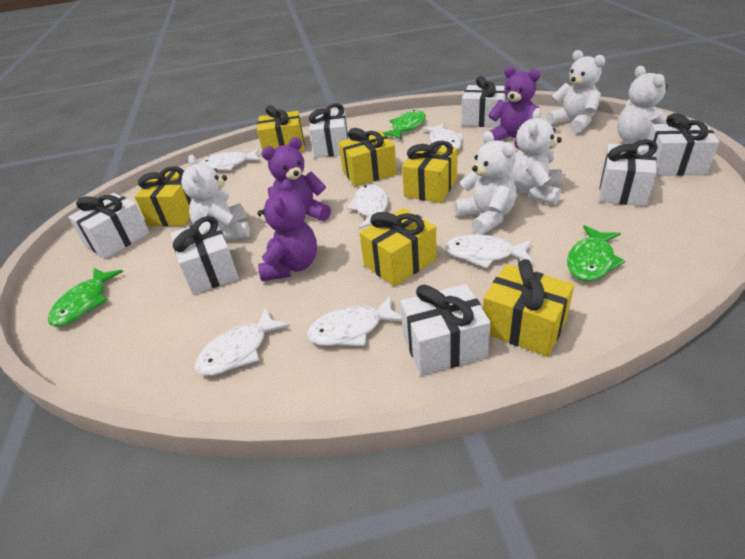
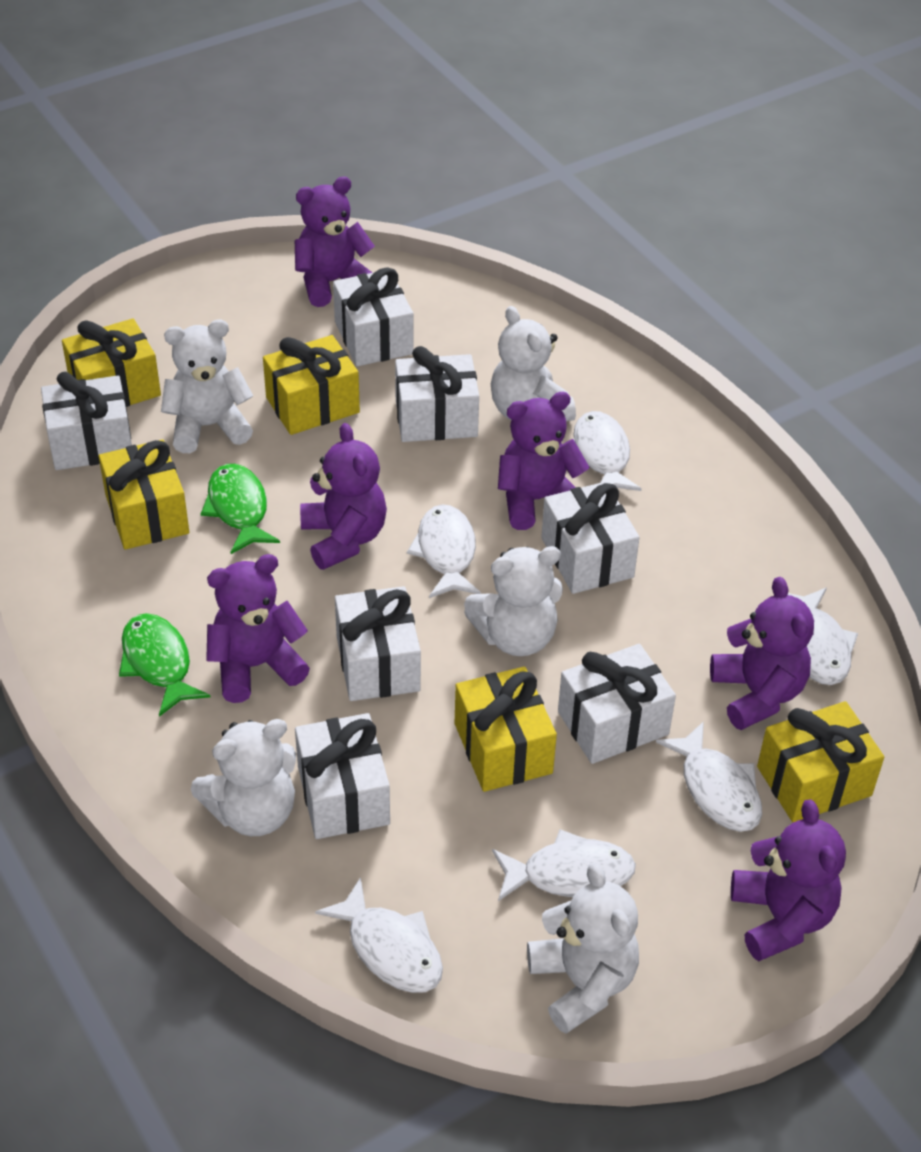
green fish: 3 -> 2
purple teddy bear: 3 -> 6
yellow gift: 6 -> 5

